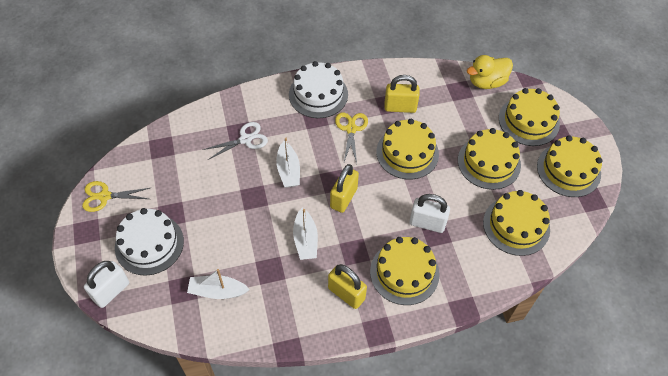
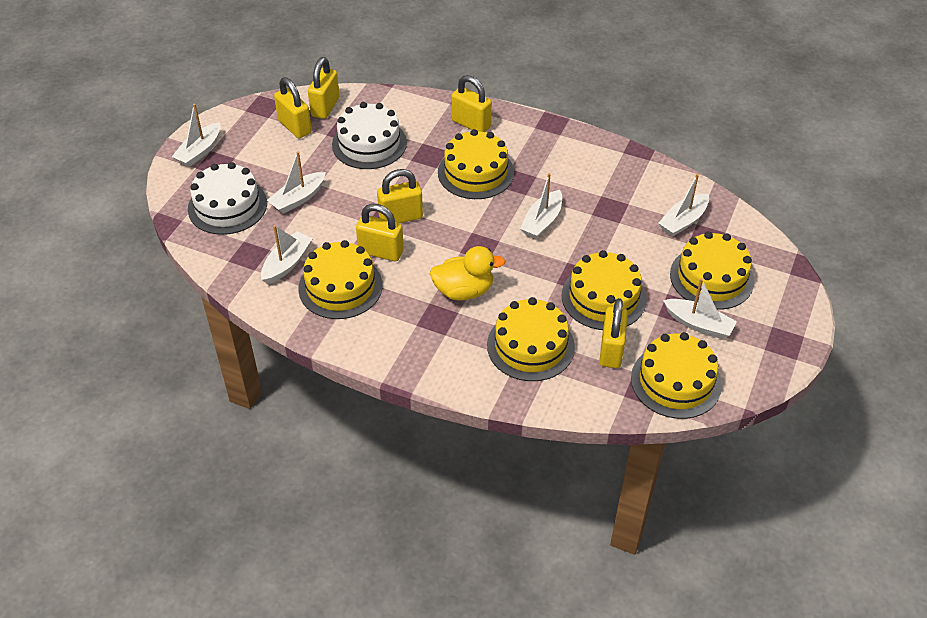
white boat: 3 -> 6
white padlock: 2 -> 0
white scissors: 1 -> 0
yellow padlock: 3 -> 6
yellow scissors: 2 -> 0

